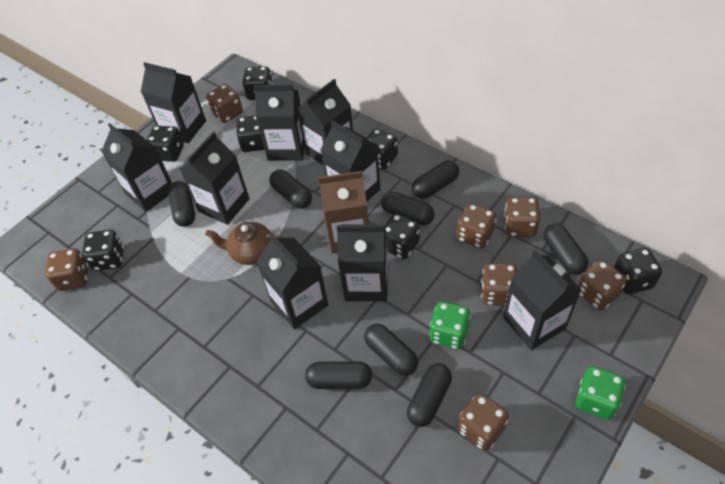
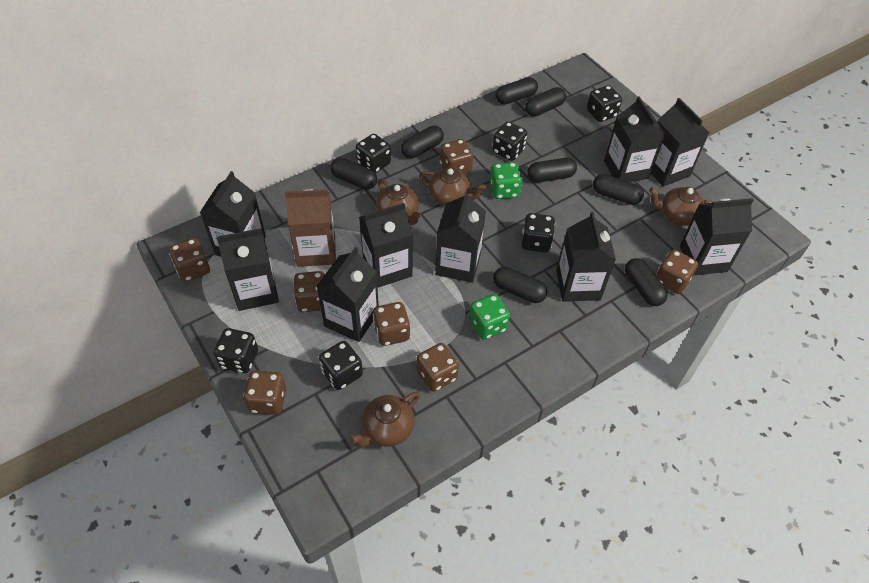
black dice: 7 -> 6
brown teapot: 1 -> 4

